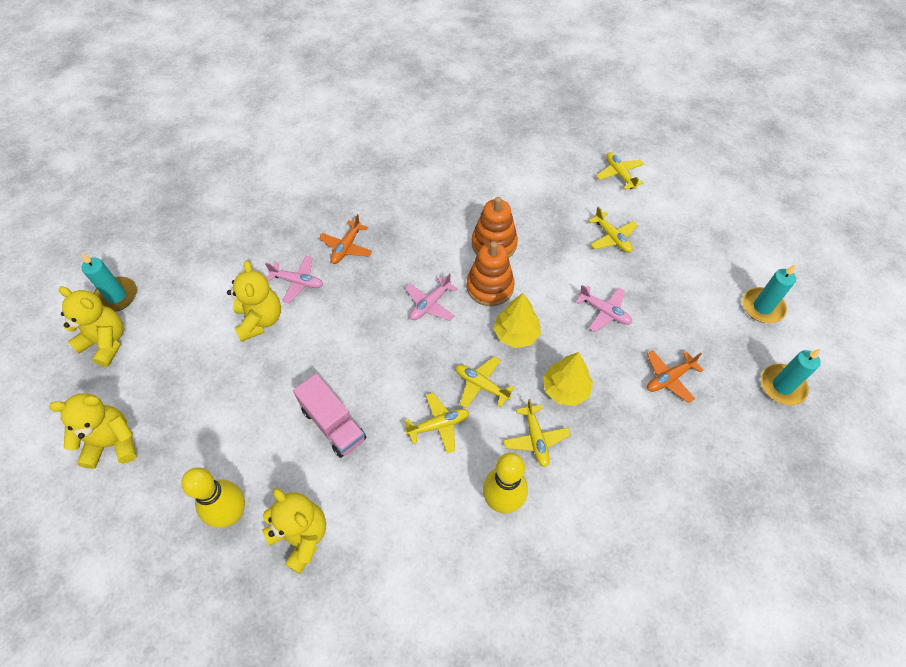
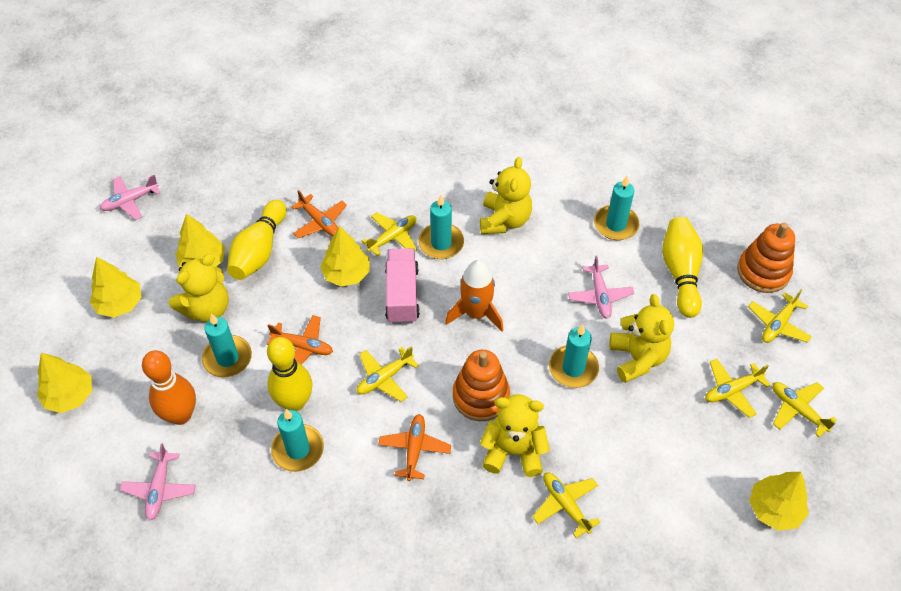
orange bowling pin: 0 -> 1
orange plane: 2 -> 3
orange rocket: 0 -> 1
turquoise candle: 3 -> 5
yellow bowling pin: 2 -> 3
yellow plane: 5 -> 6
yellow tree: 2 -> 5

